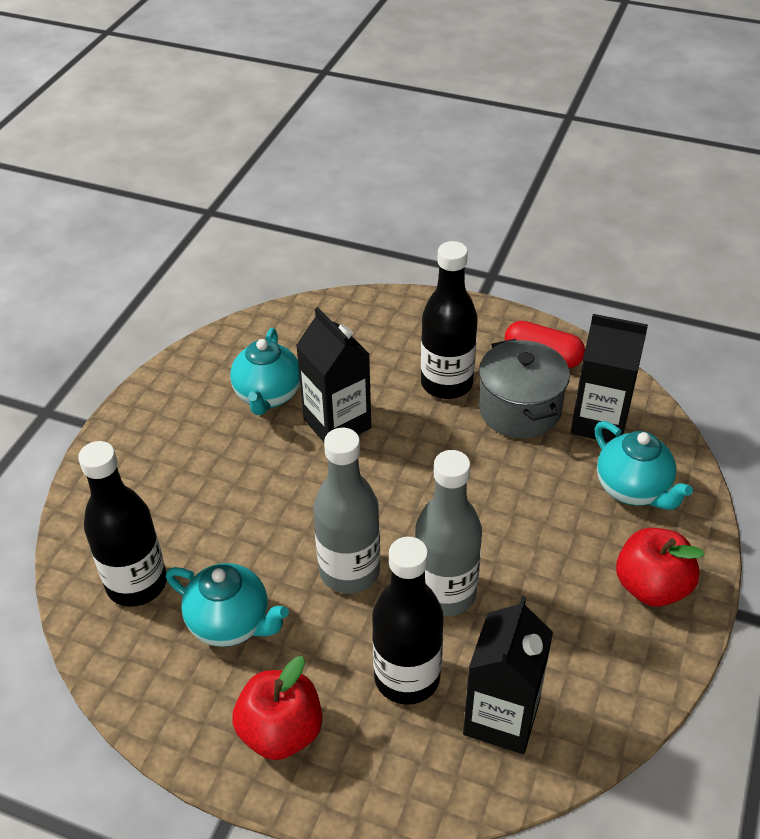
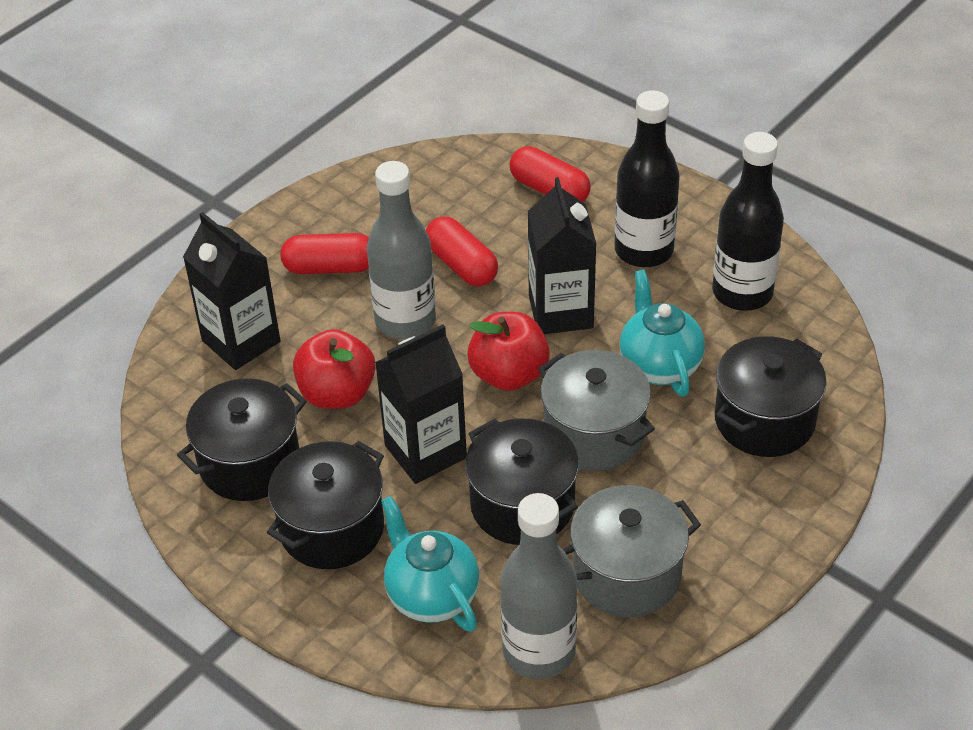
black bottle: 3 -> 2
black pot: 0 -> 4
grey pot: 1 -> 2
red capsule: 1 -> 3
turquoise teapot: 3 -> 2

